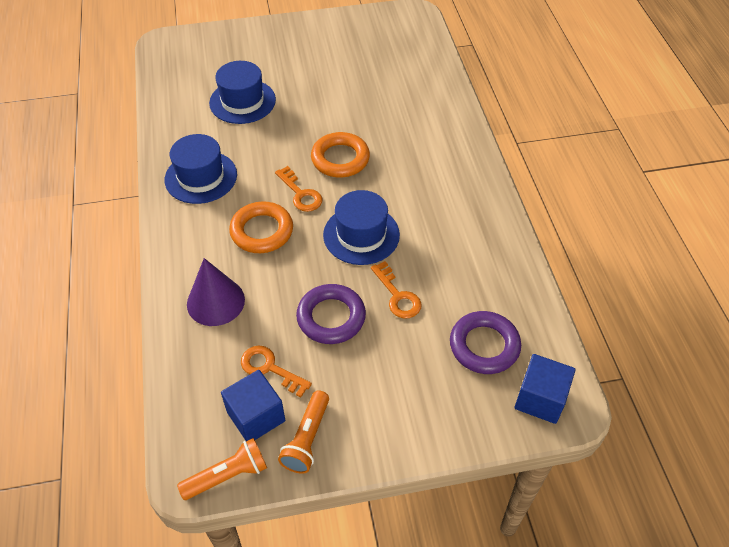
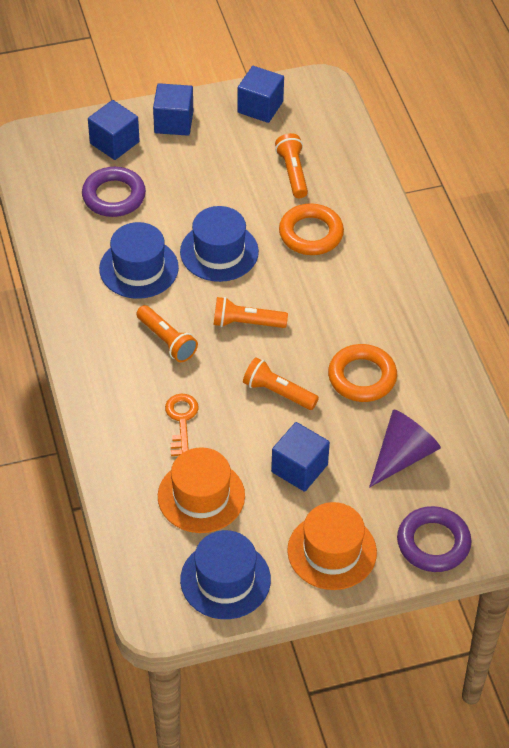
blue cube: 2 -> 4
orange flashlight: 2 -> 4
orange hat: 0 -> 2
orange key: 3 -> 1

